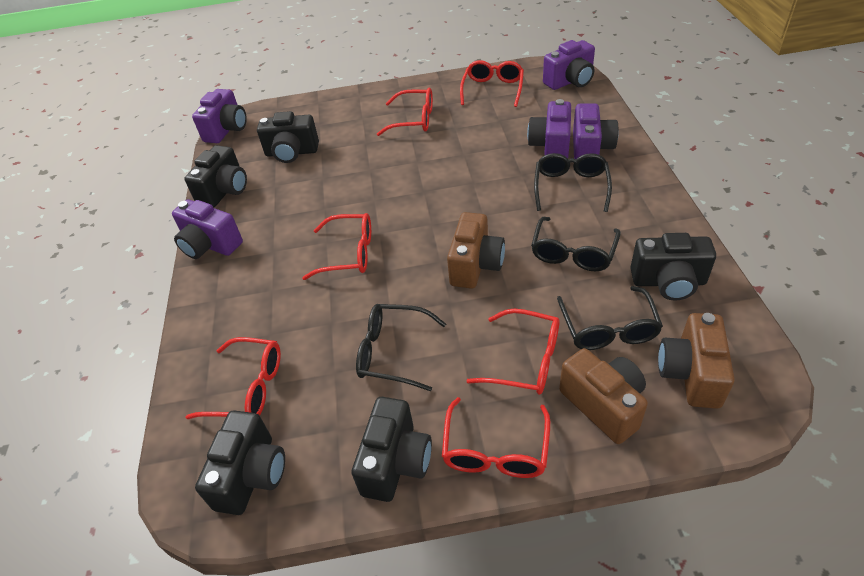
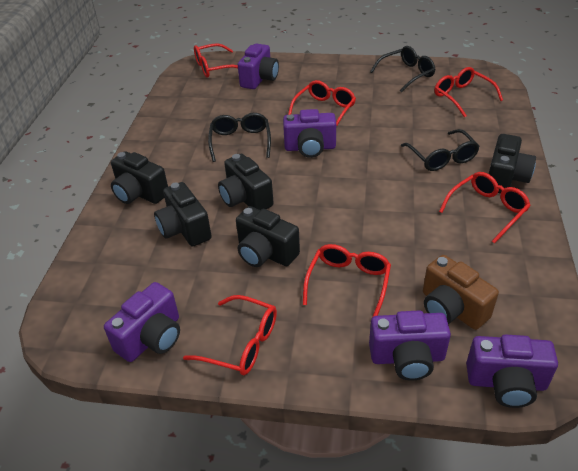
black glasses: 4 -> 3
brown camera: 3 -> 1

